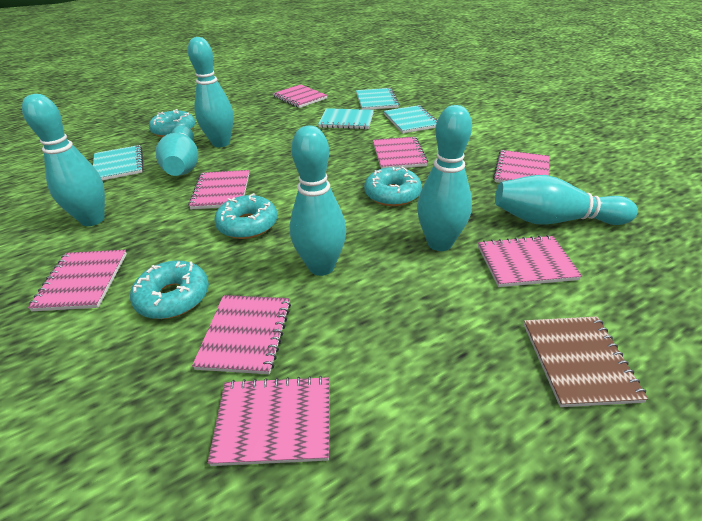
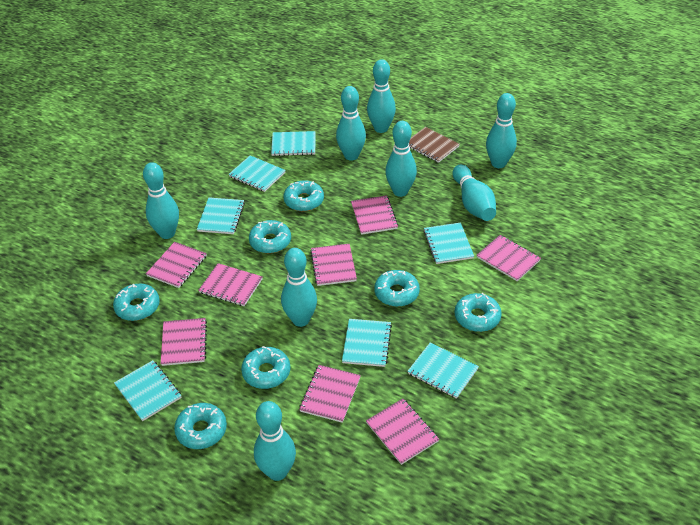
turquoise bowling pin: 6 -> 8
turquoise donut: 4 -> 7
turquoise notebook: 4 -> 7

